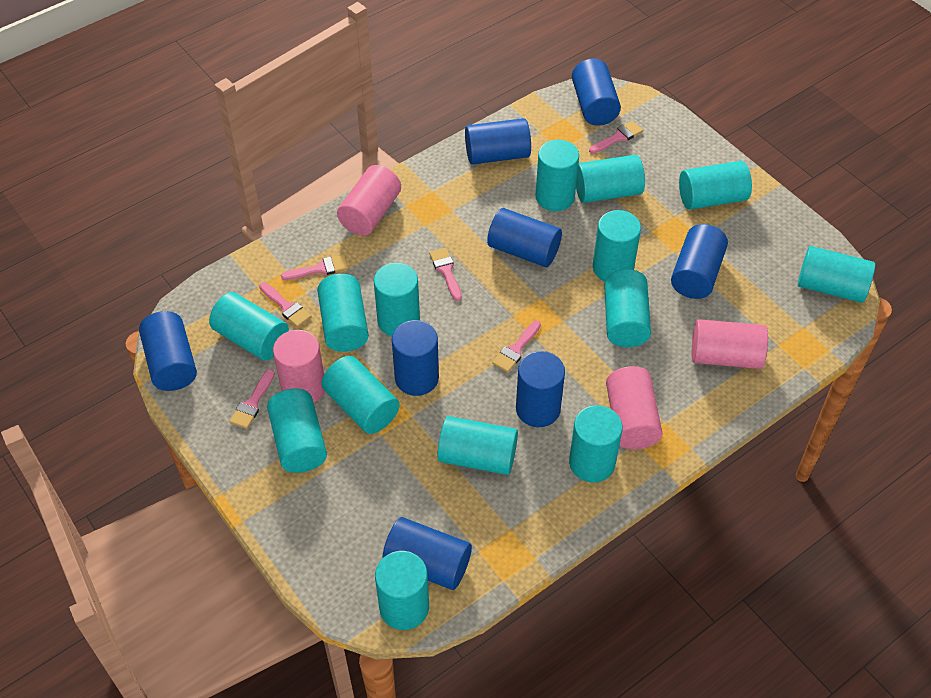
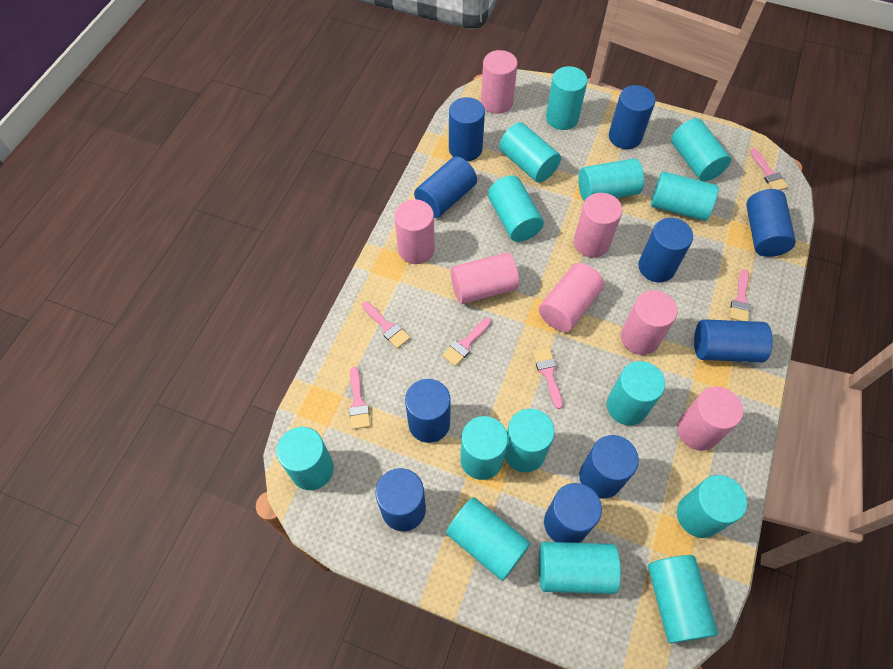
blue cylinder: 8 -> 10
pink cylinder: 4 -> 7

